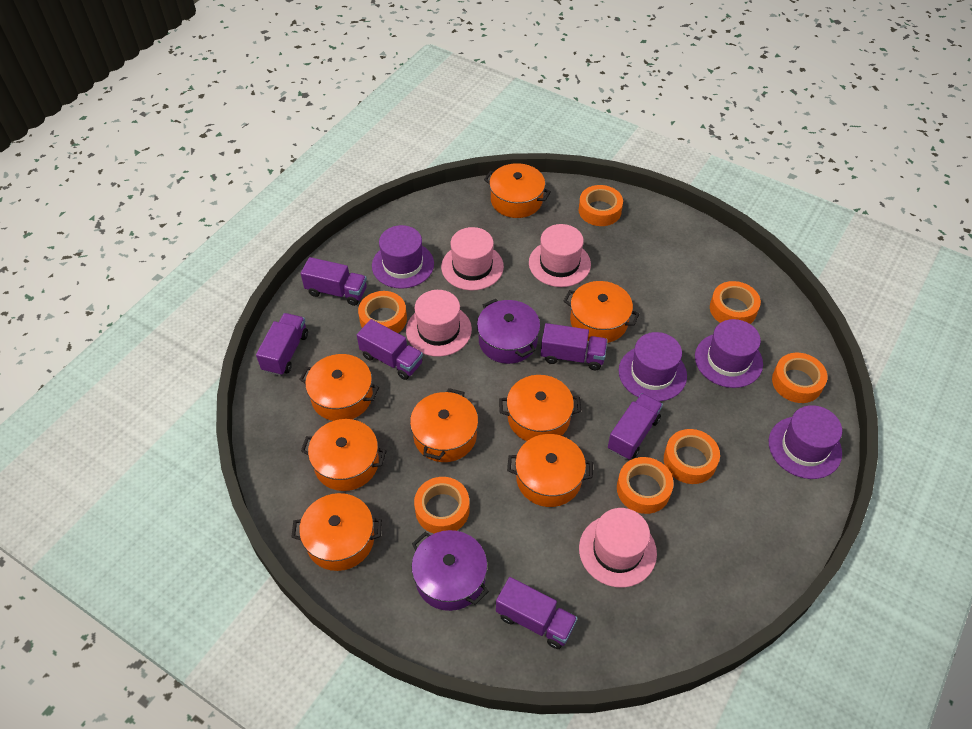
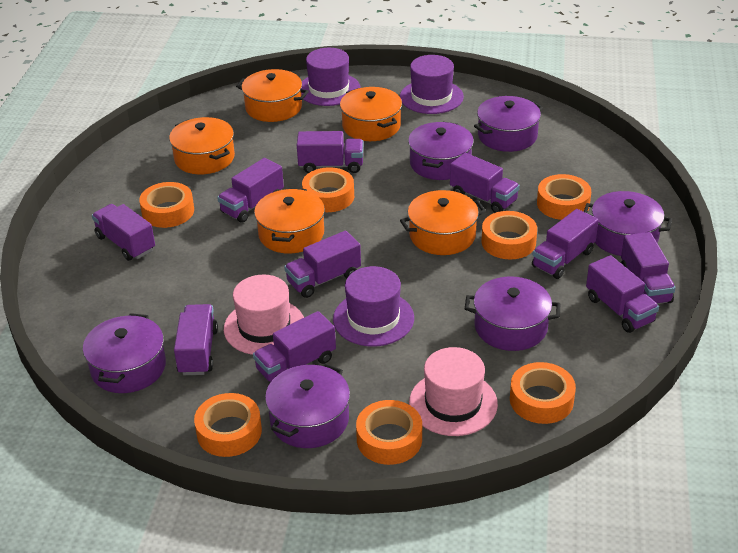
orange pot: 8 -> 5
pink hat: 4 -> 2
purple hat: 4 -> 3
purple pot: 2 -> 6
purple truck: 6 -> 10

